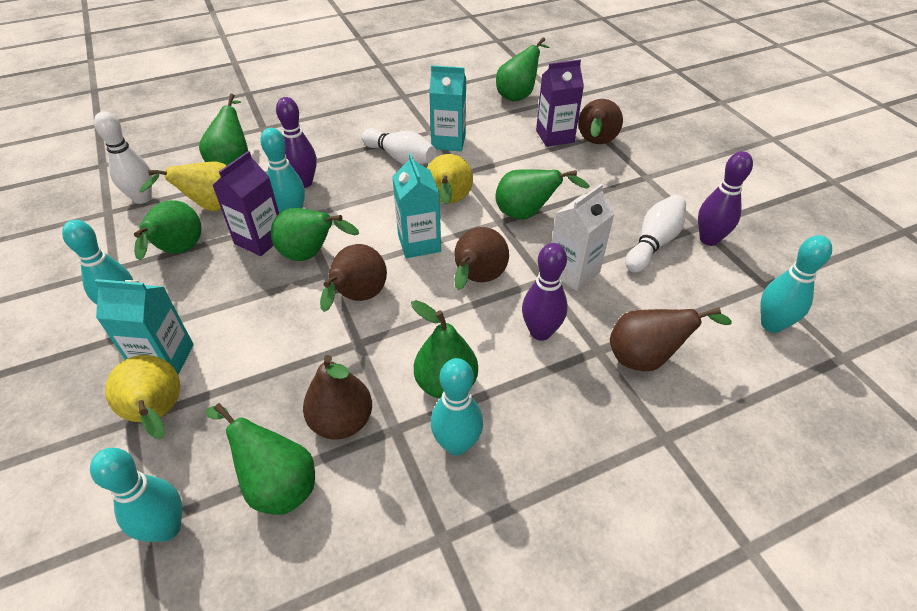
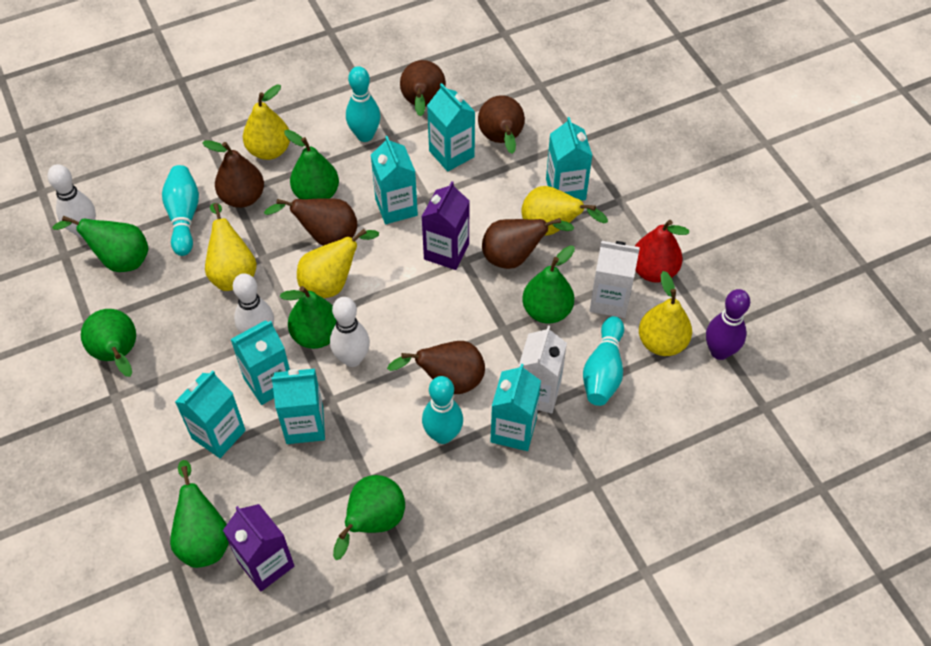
brown pear: 5 -> 6
purple bowling pin: 3 -> 1
red pear: 0 -> 1
turquoise bowling pin: 5 -> 4
turquoise carton: 3 -> 7
white carton: 1 -> 2
yellow pear: 3 -> 5

